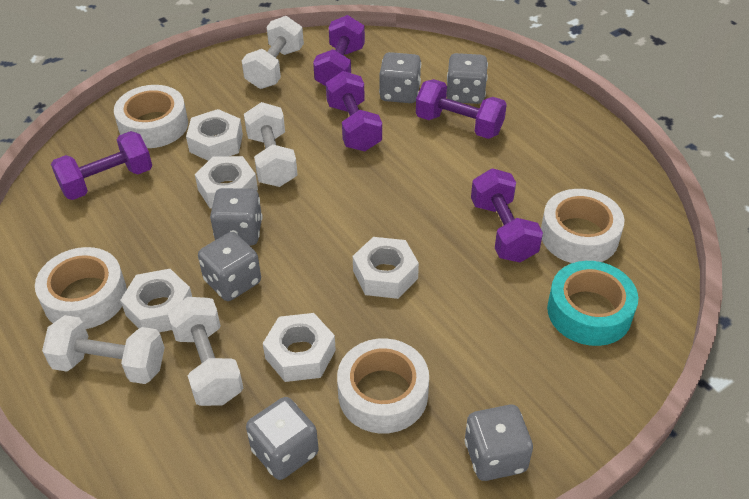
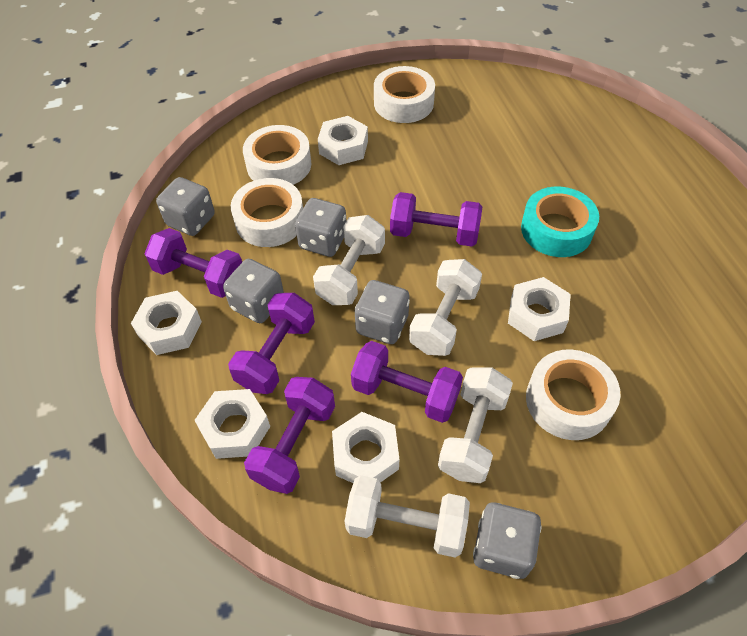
grey dice: 6 -> 5

